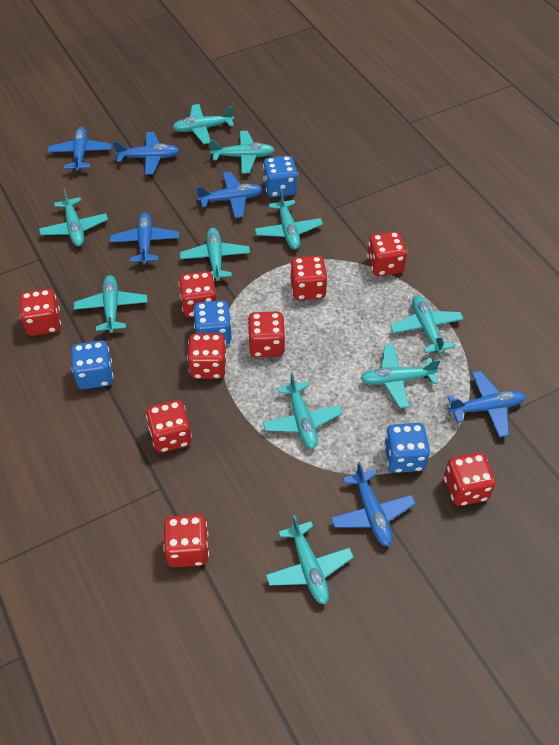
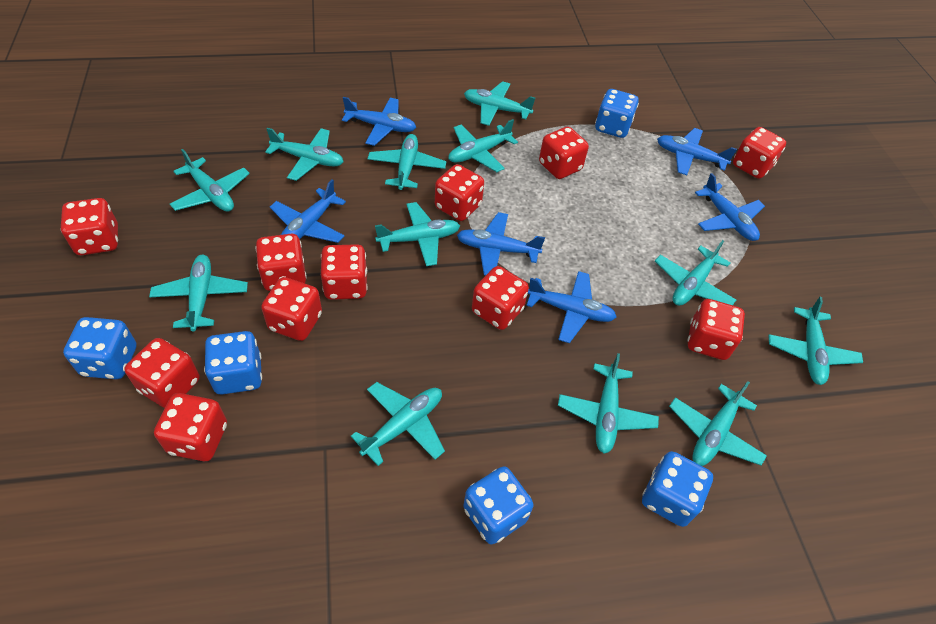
blue dice: 4 -> 5
red dice: 9 -> 11
turquoise plane: 10 -> 12

